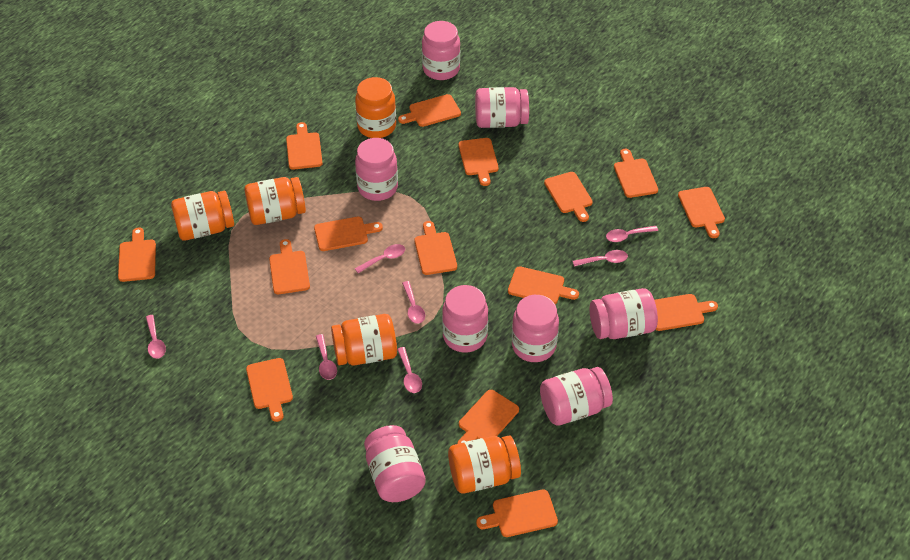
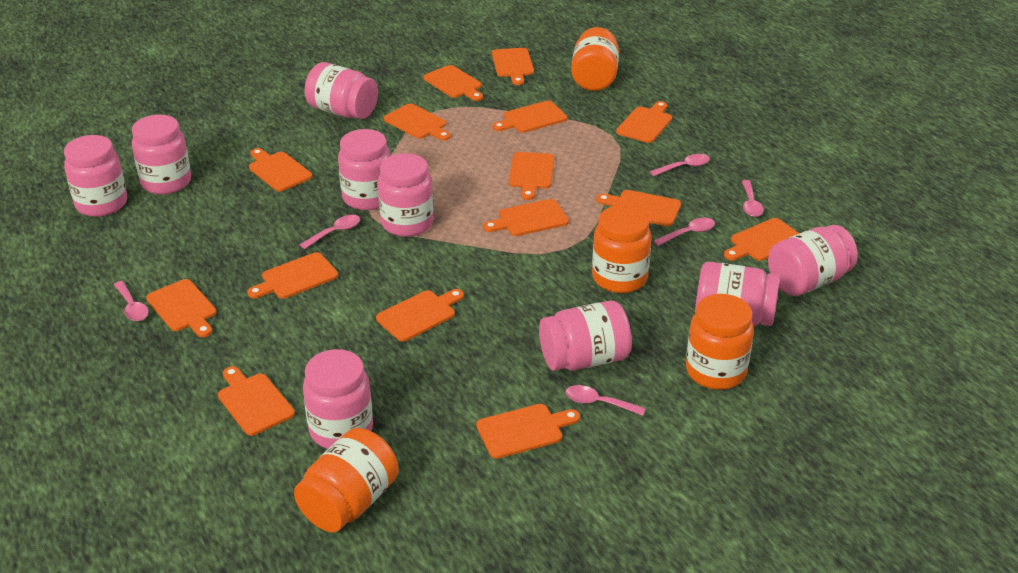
orange jar: 5 -> 4
pink jar: 8 -> 9
pink spoon: 7 -> 6

